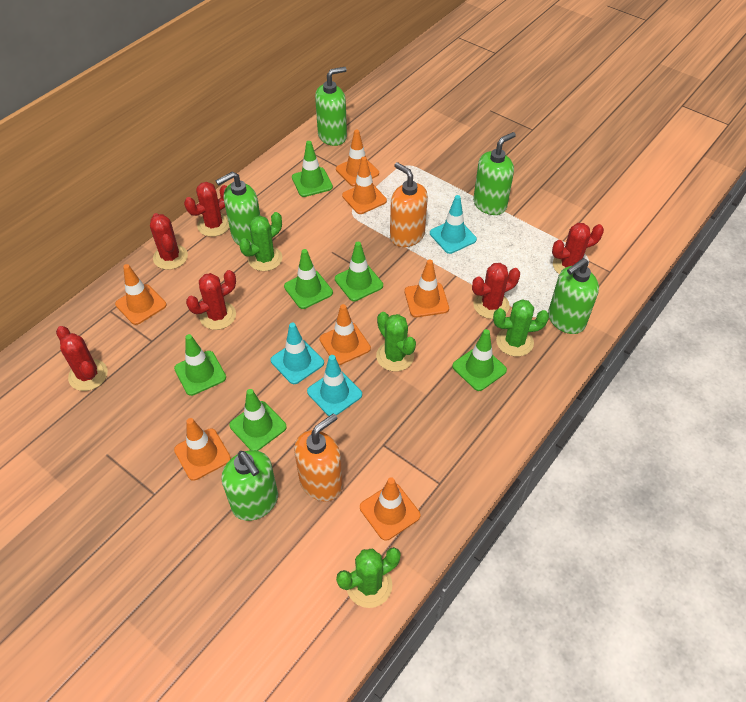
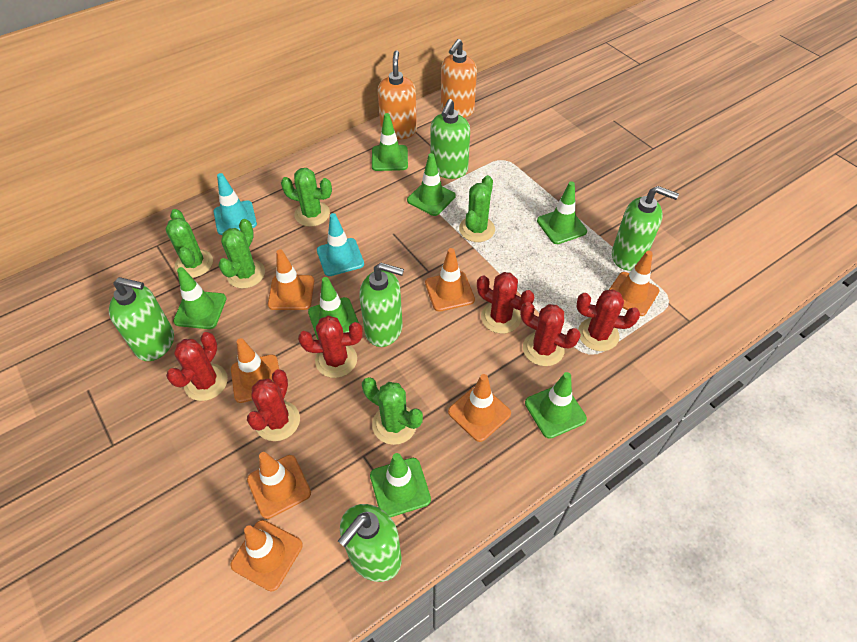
green cactus: 4 -> 5
green traffic cone: 6 -> 7
turquoise traffic cone: 3 -> 2

